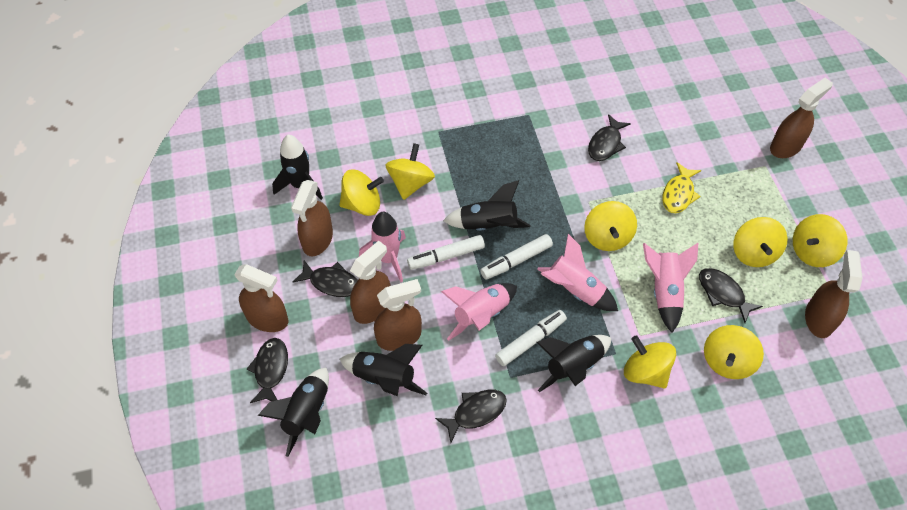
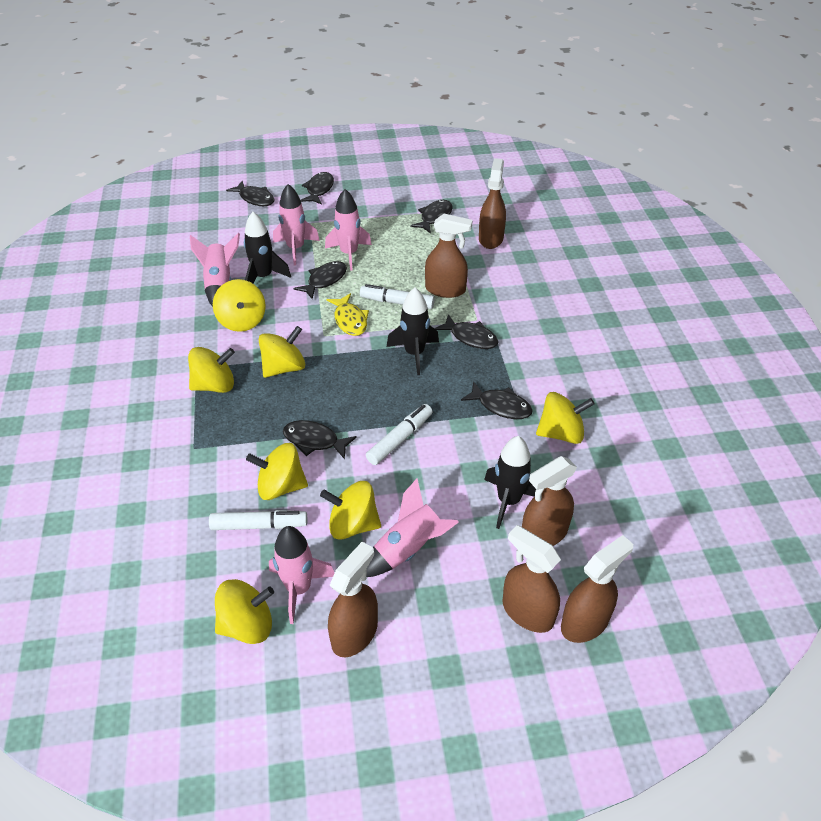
black fish: 5 -> 7
black rocket: 5 -> 3
pink rocket: 4 -> 5

